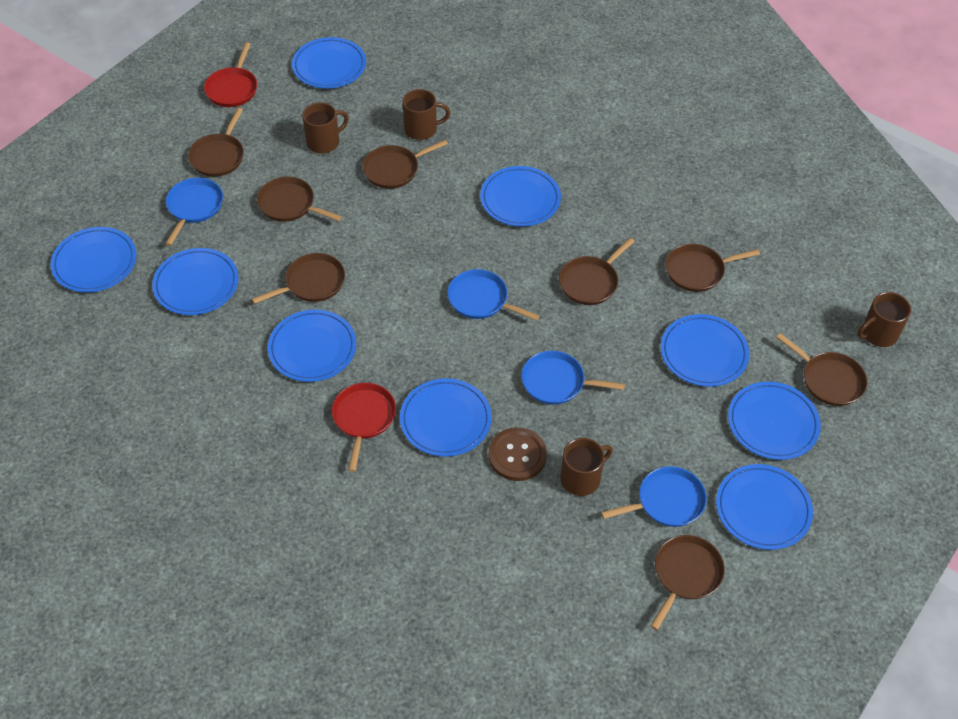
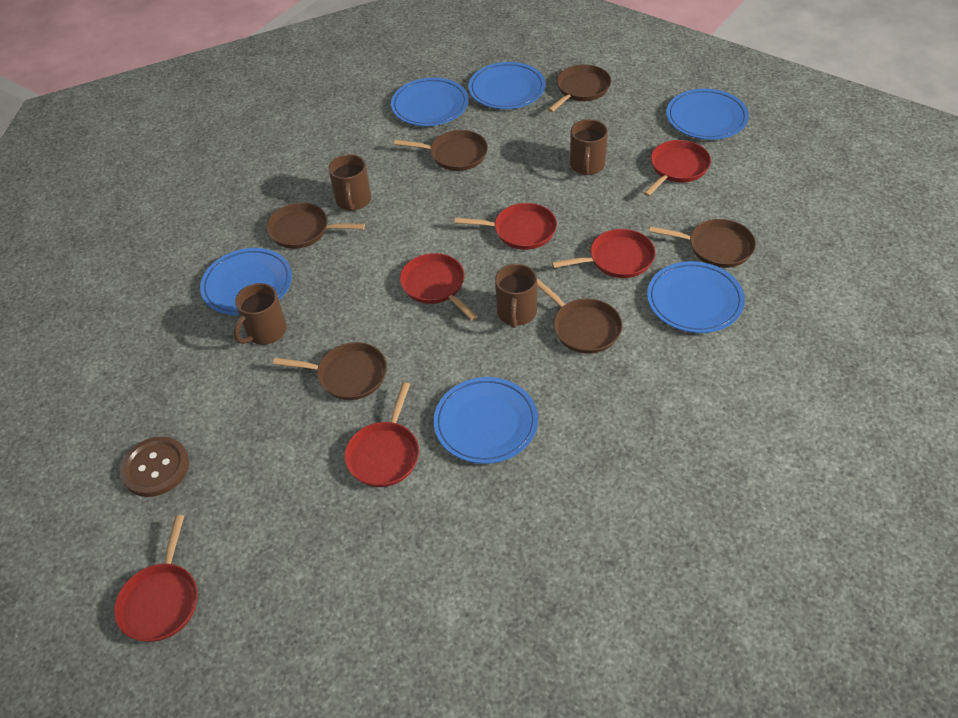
blue pan: 4 -> 0
blue plate: 9 -> 6
brown pan: 8 -> 6
red pan: 2 -> 6

